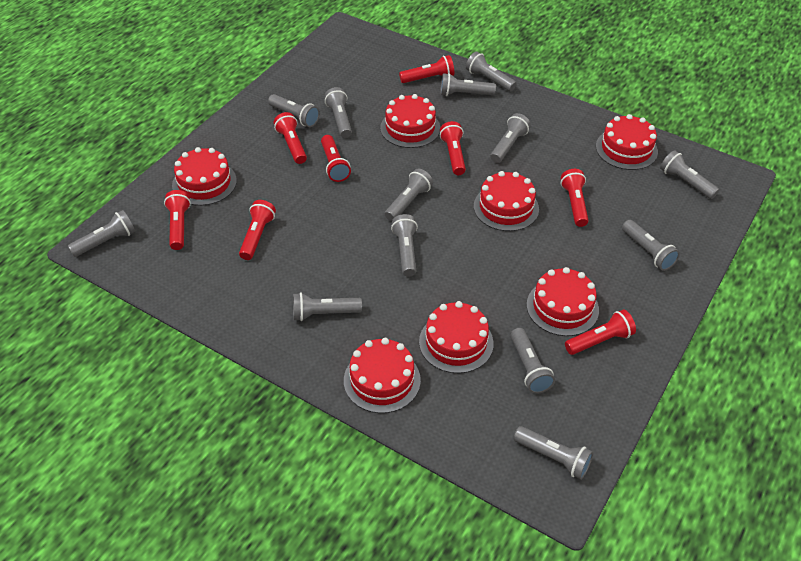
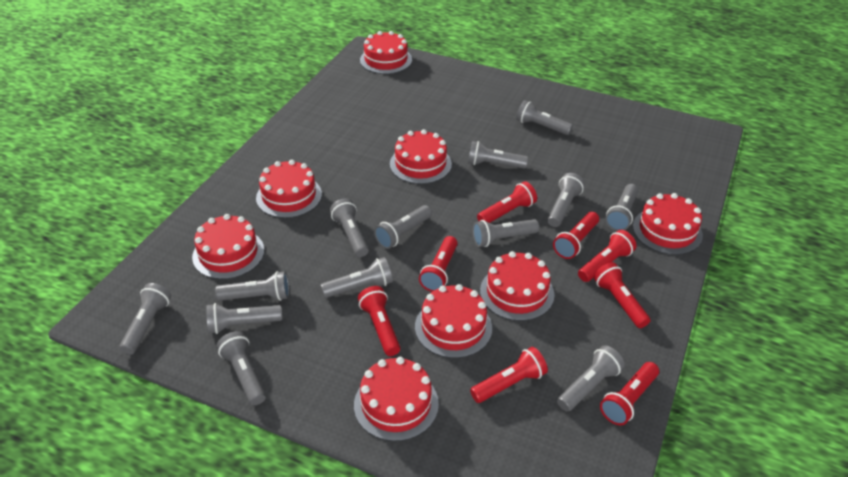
red cake: 7 -> 8

